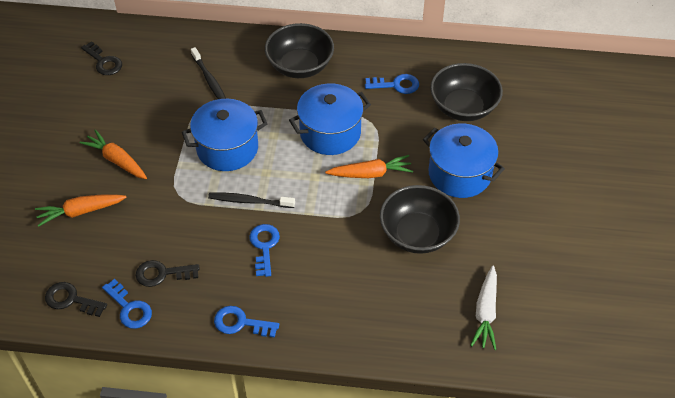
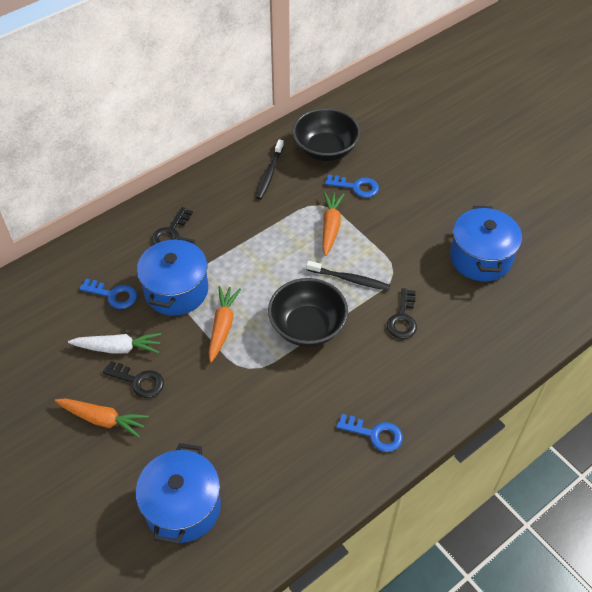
black bowl: 3 -> 2
blue key: 4 -> 3

